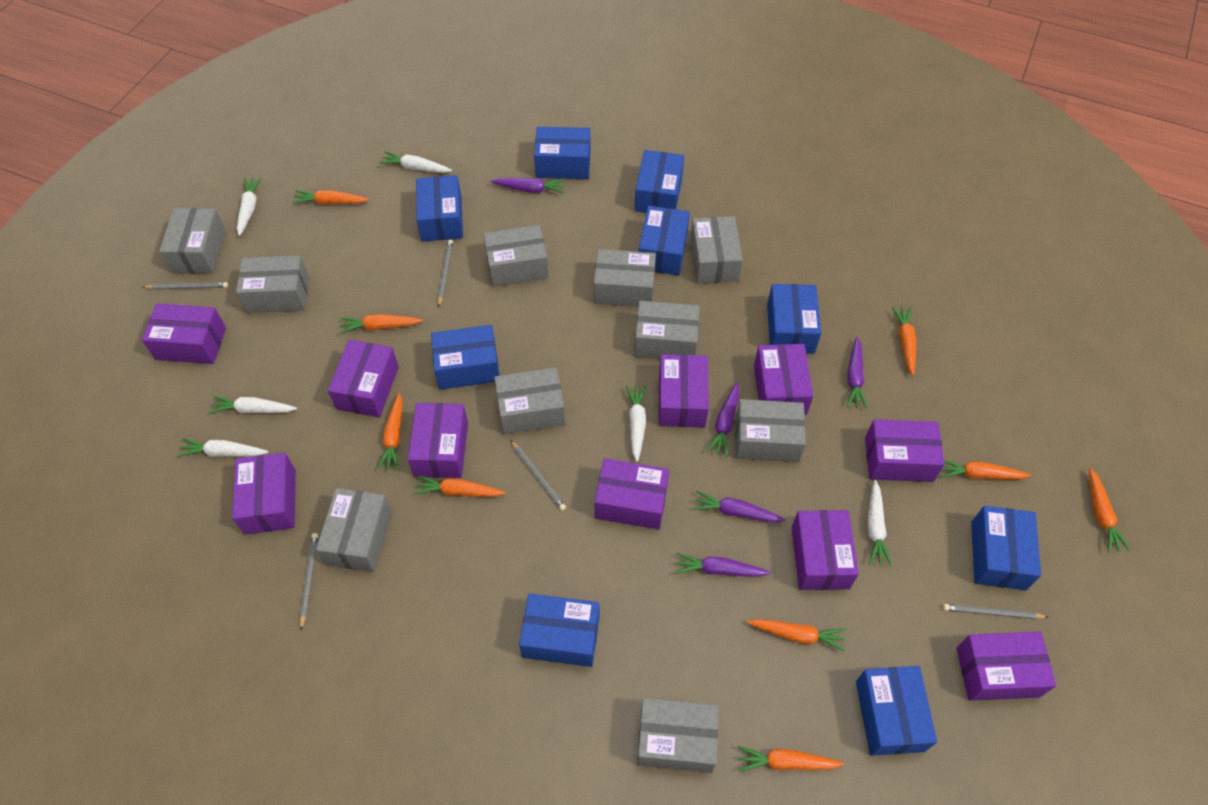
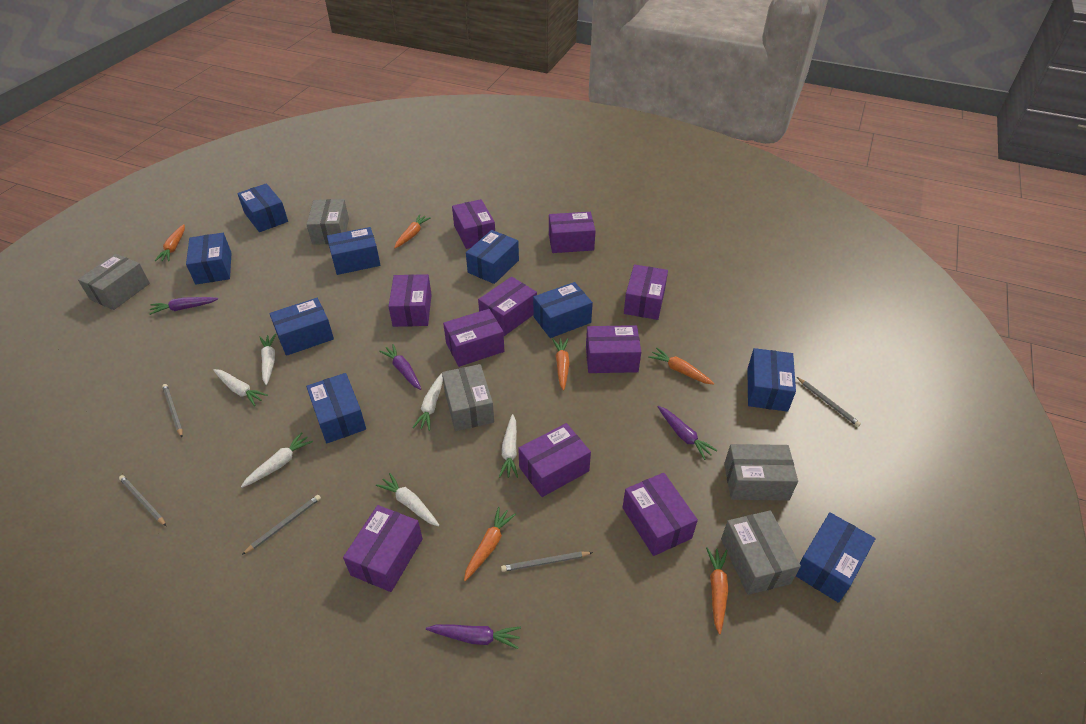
grey box: 10 -> 5
orange carrot: 9 -> 6
purple carrot: 5 -> 4

